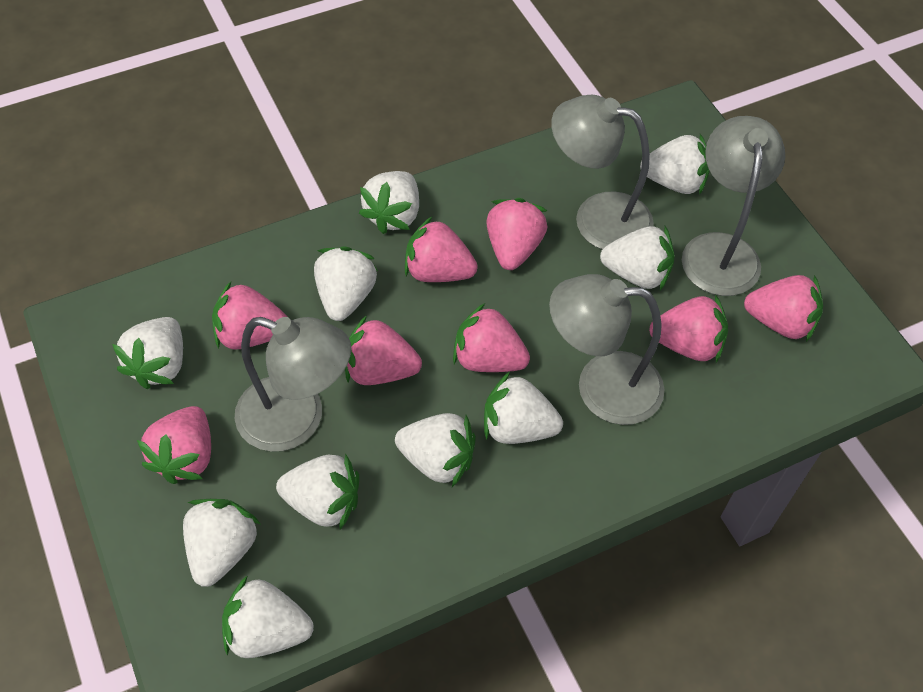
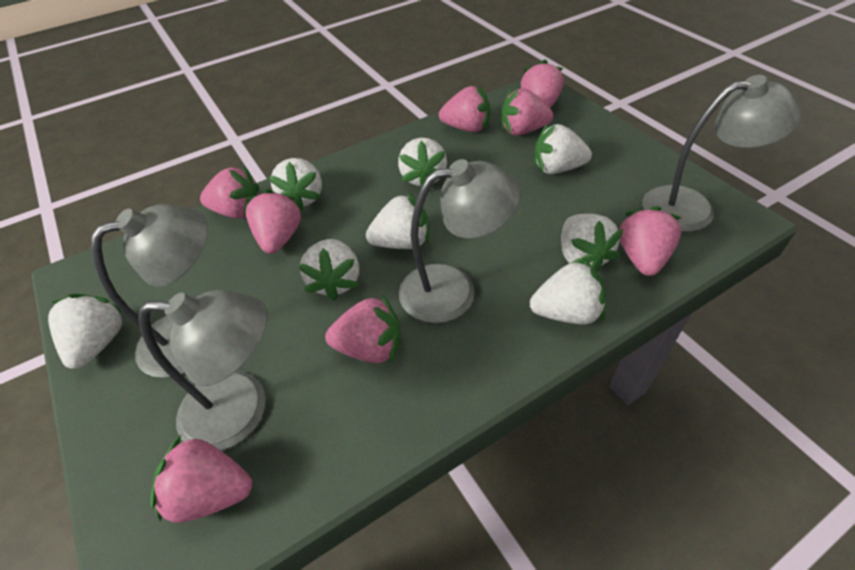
white strawberry: 10 -> 8

